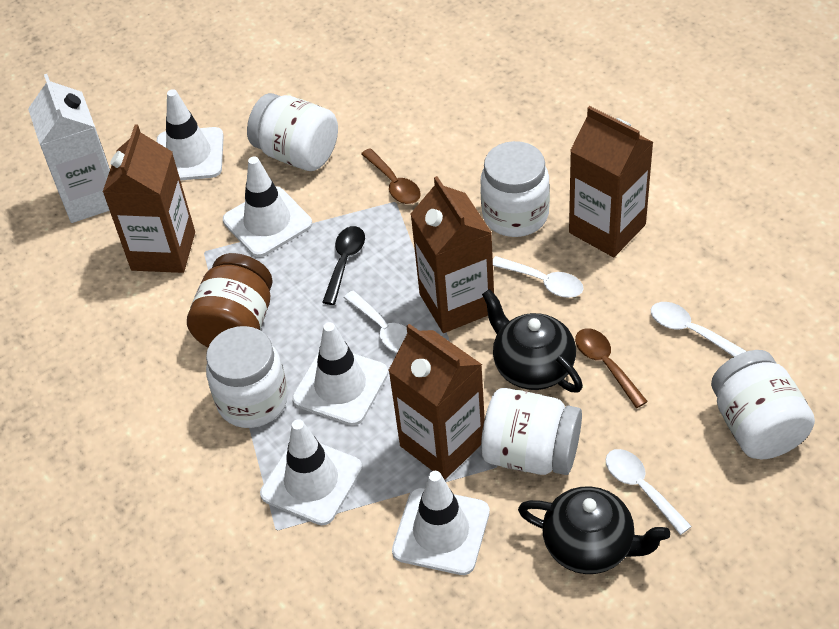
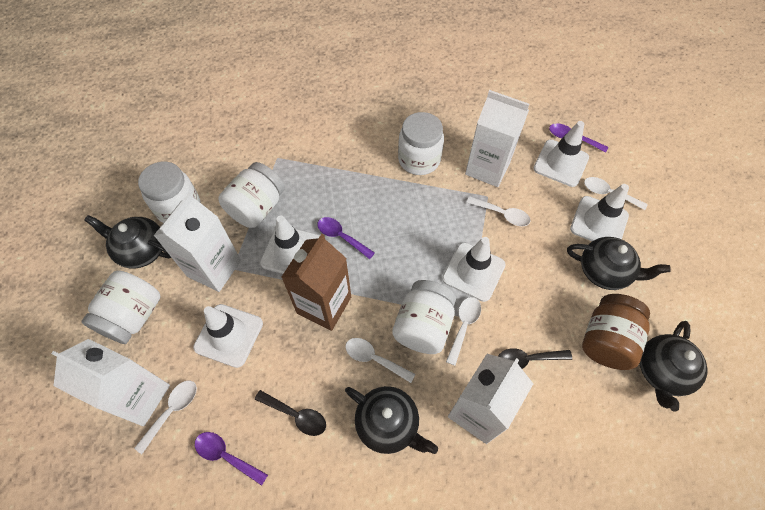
black spoon: 1 -> 2
black teapot: 2 -> 4
brown carton: 4 -> 1
brown spoon: 2 -> 0
purple spoon: 0 -> 3
white carton: 1 -> 4
white spoon: 4 -> 5

